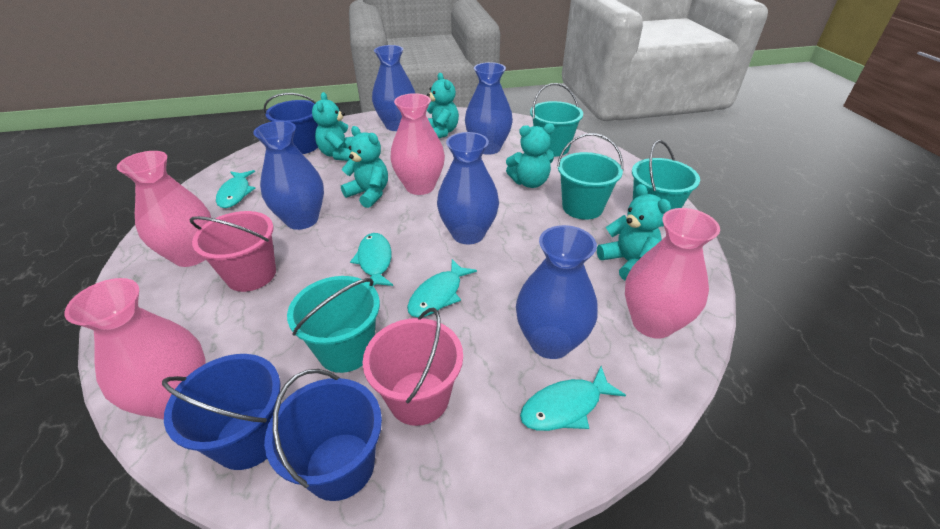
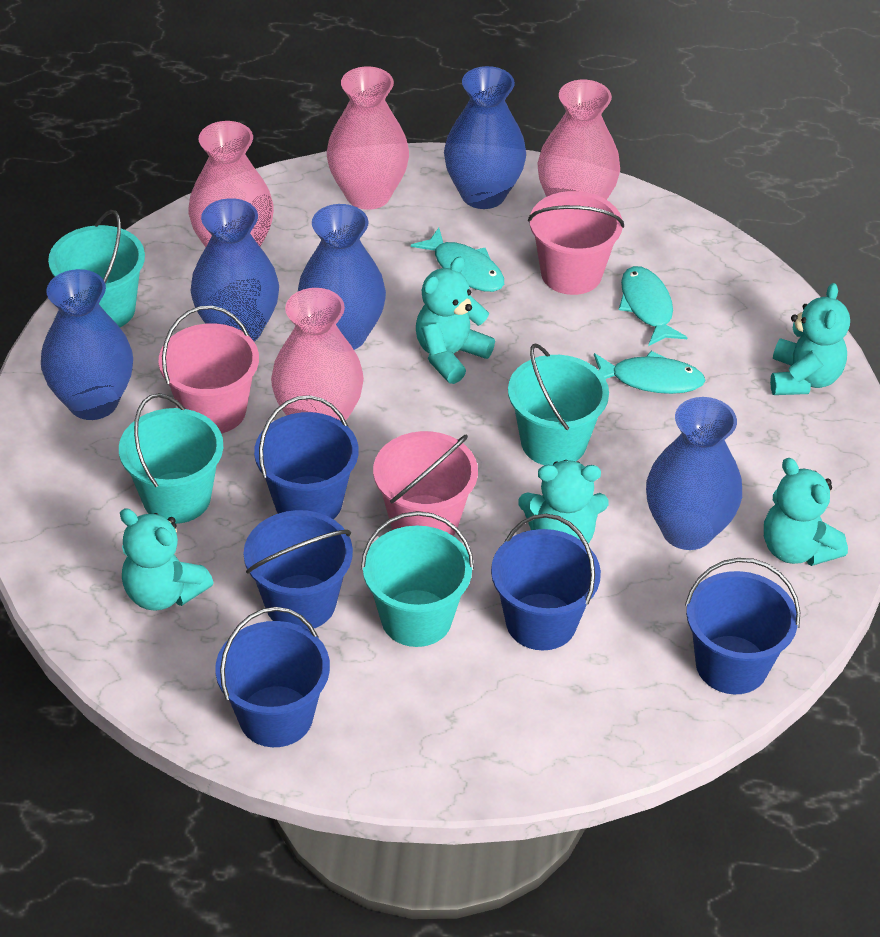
blue bucket: 3 -> 5
pink bucket: 2 -> 3
turquoise fish: 4 -> 3

